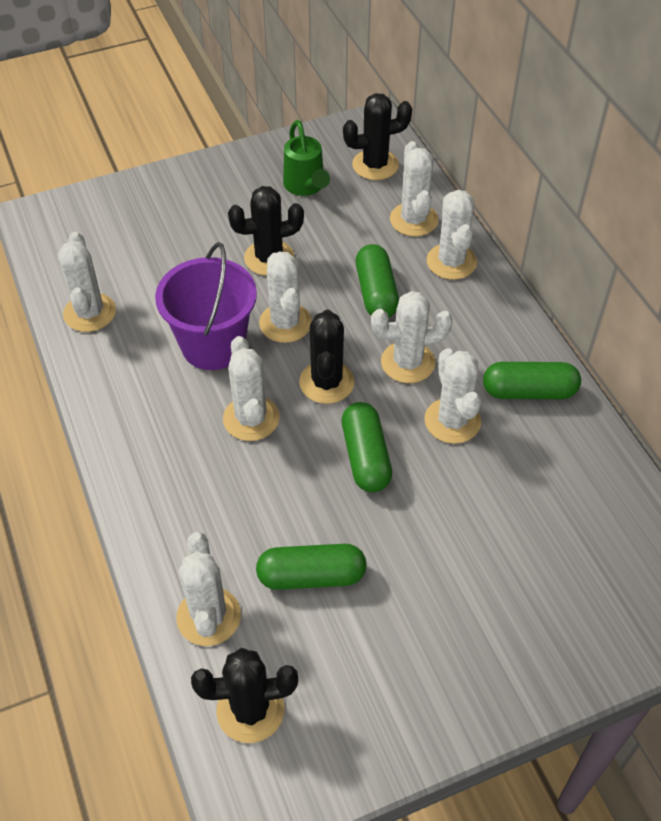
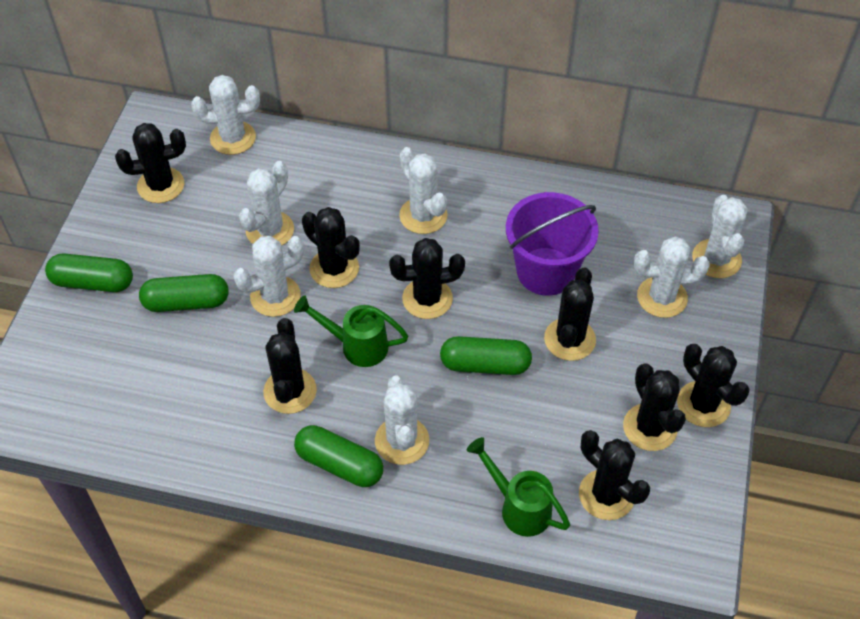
black cactus: 4 -> 8
green watering can: 1 -> 2
white cactus: 8 -> 7

